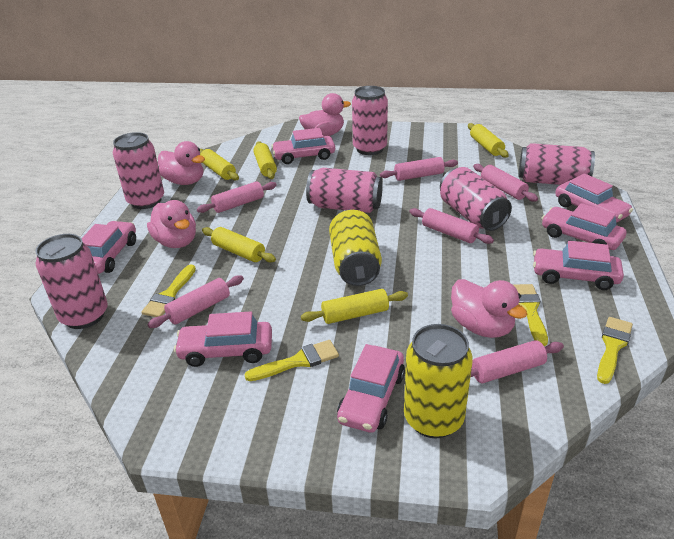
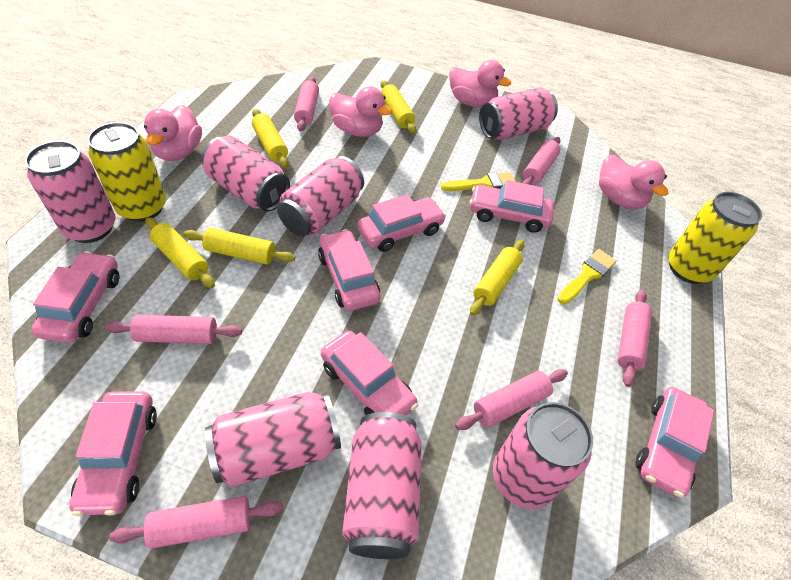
pink can: 6 -> 7
yellow brush: 4 -> 2

